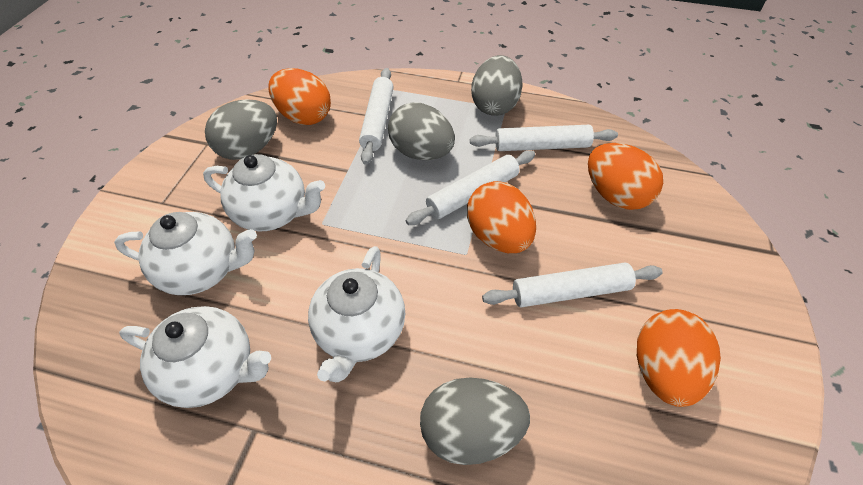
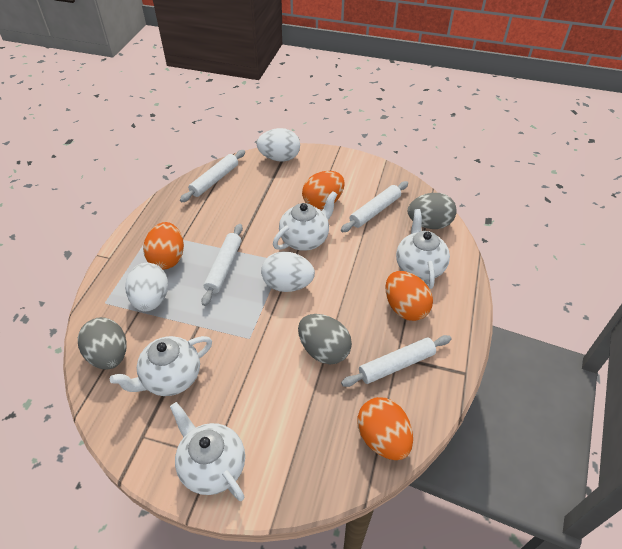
grey egg: 4 -> 3
white egg: 0 -> 3

